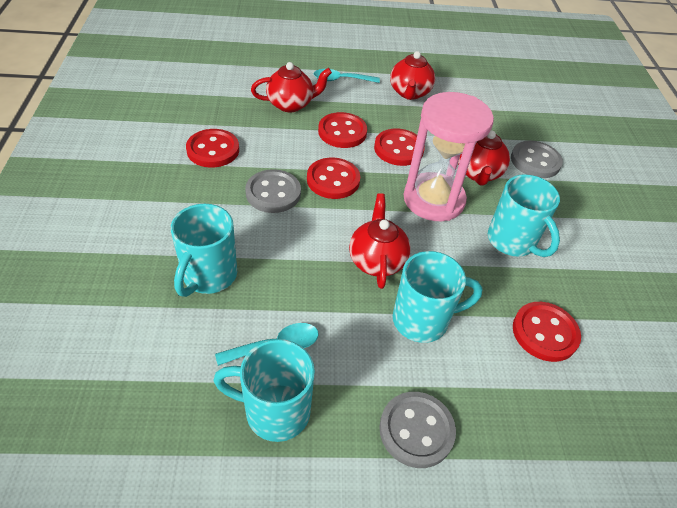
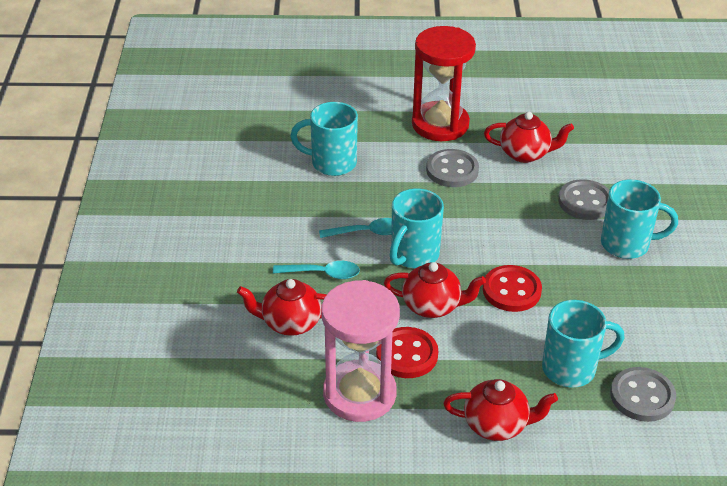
red button: 5 -> 2
red hourglass: 0 -> 1

